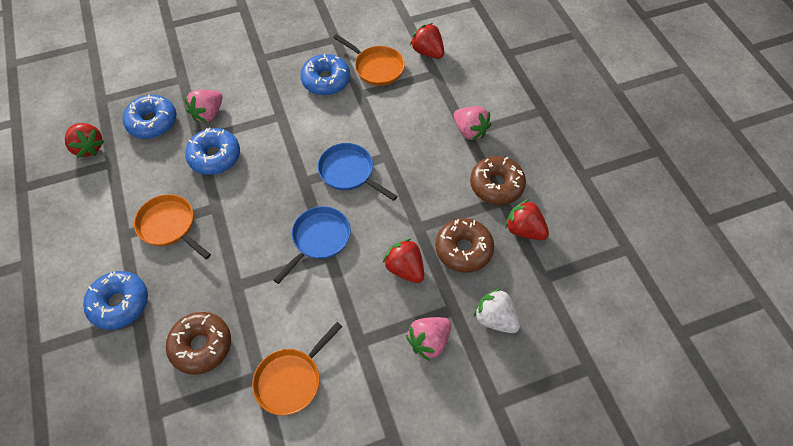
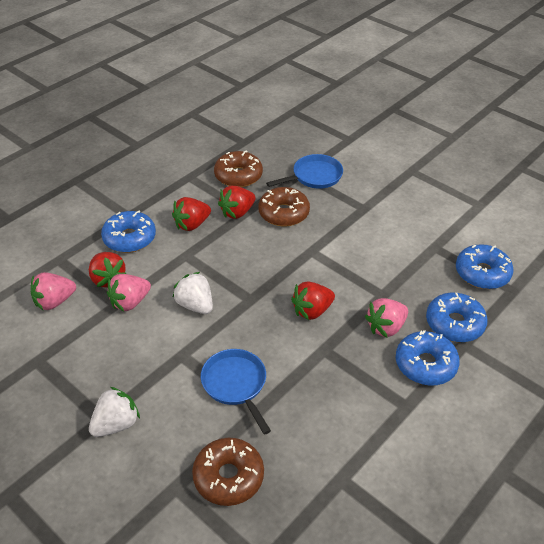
orange pan: 3 -> 0
white strawberry: 1 -> 2

